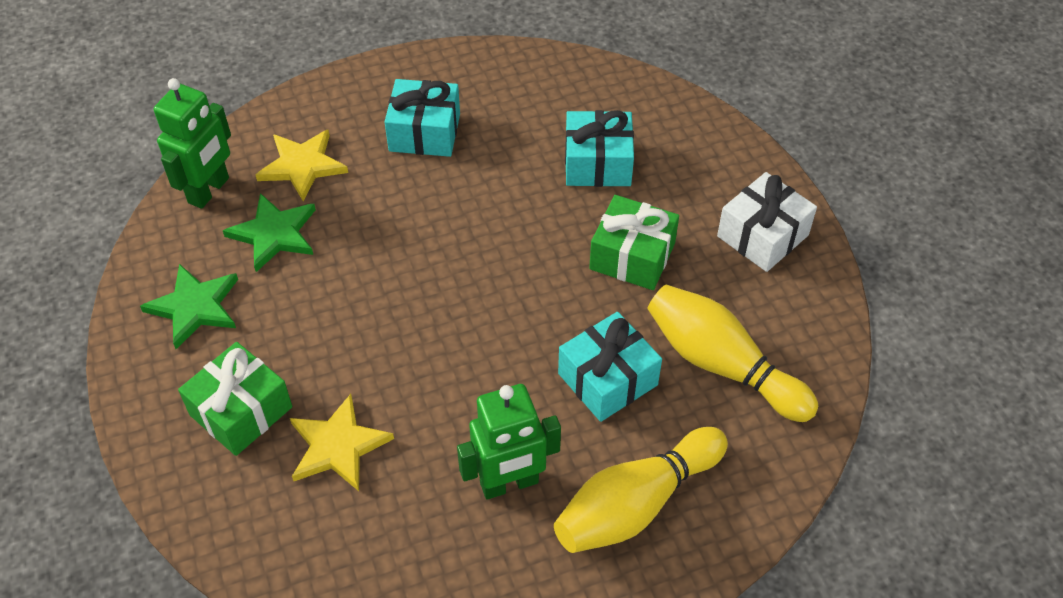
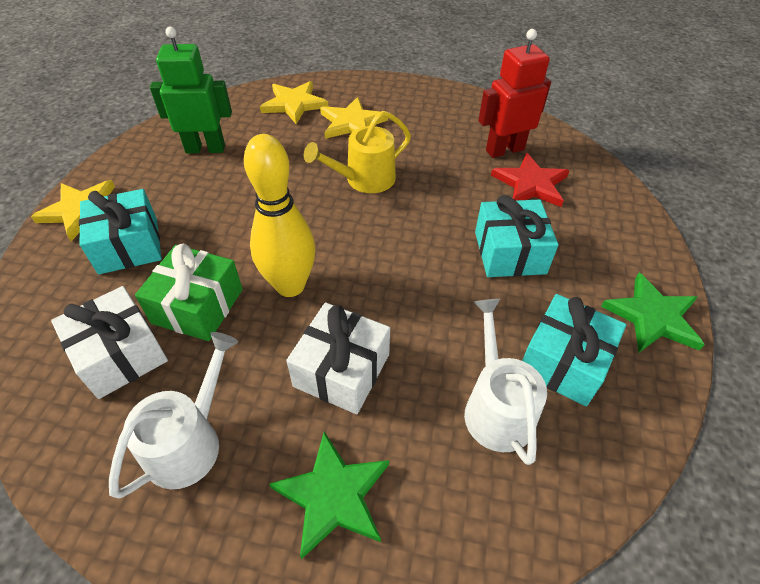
green gift: 2 -> 1
green robot: 2 -> 1
red robot: 0 -> 1
red star: 0 -> 1
white gift: 1 -> 2
white watering can: 0 -> 2
yellow bowling pin: 2 -> 1
yellow star: 2 -> 3
yellow watering can: 0 -> 1

